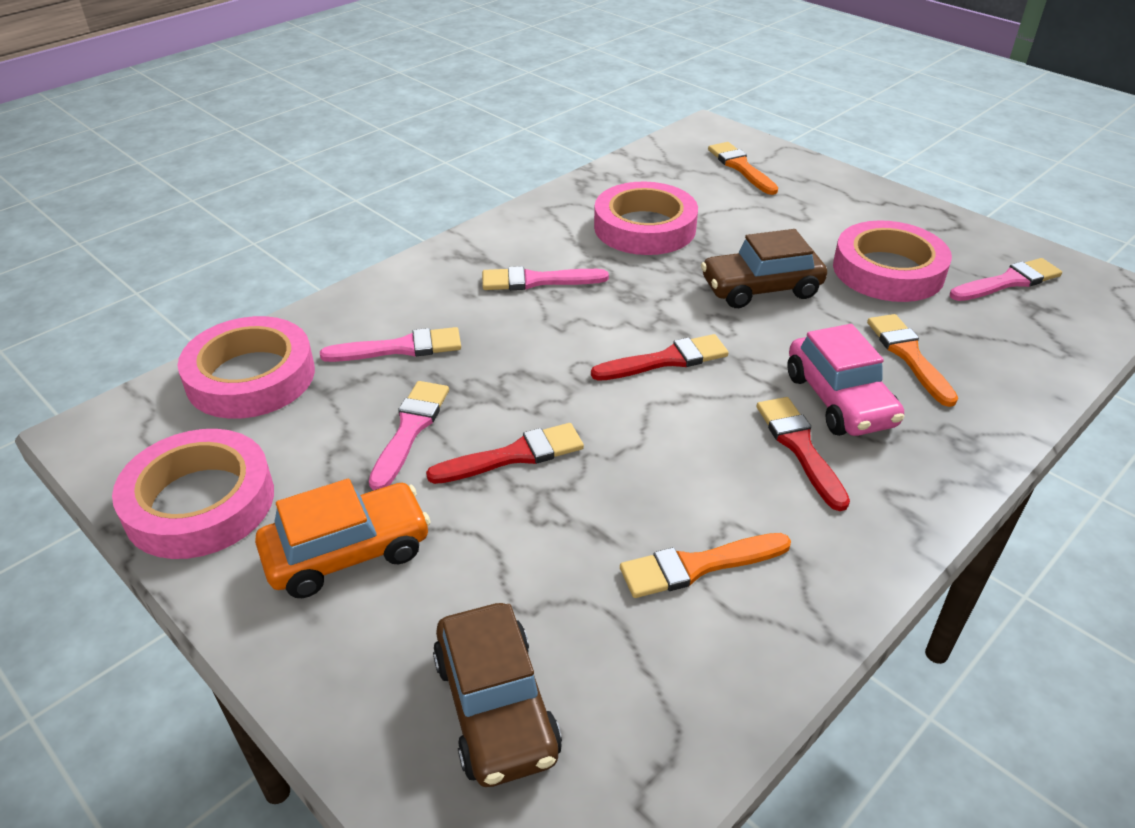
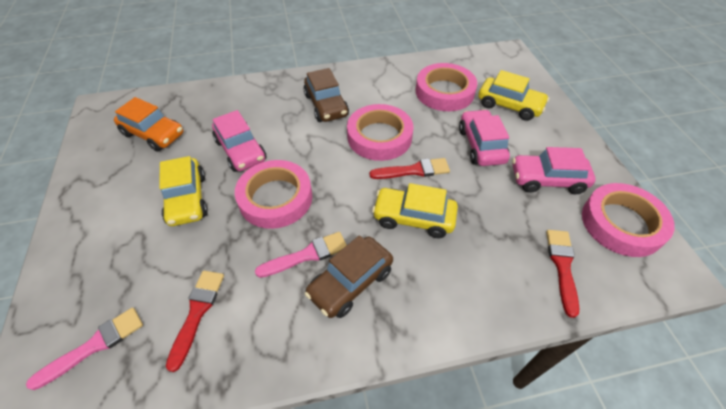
orange brush: 3 -> 0
pink brush: 4 -> 2
pink car: 1 -> 3
yellow car: 0 -> 3

